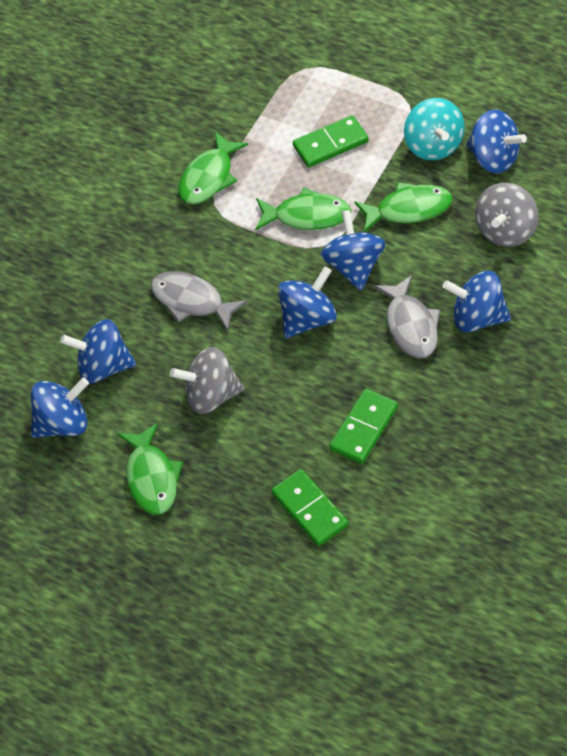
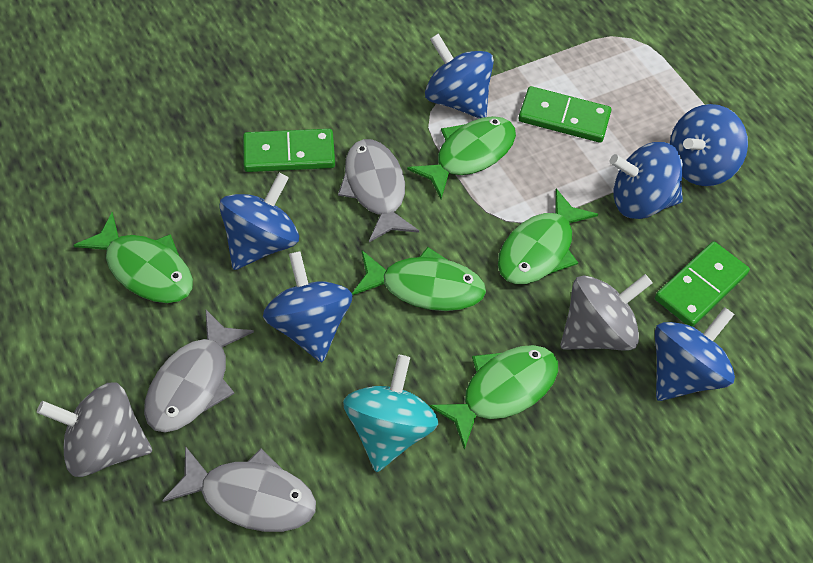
green fish: 4 -> 5
grey fish: 2 -> 3

